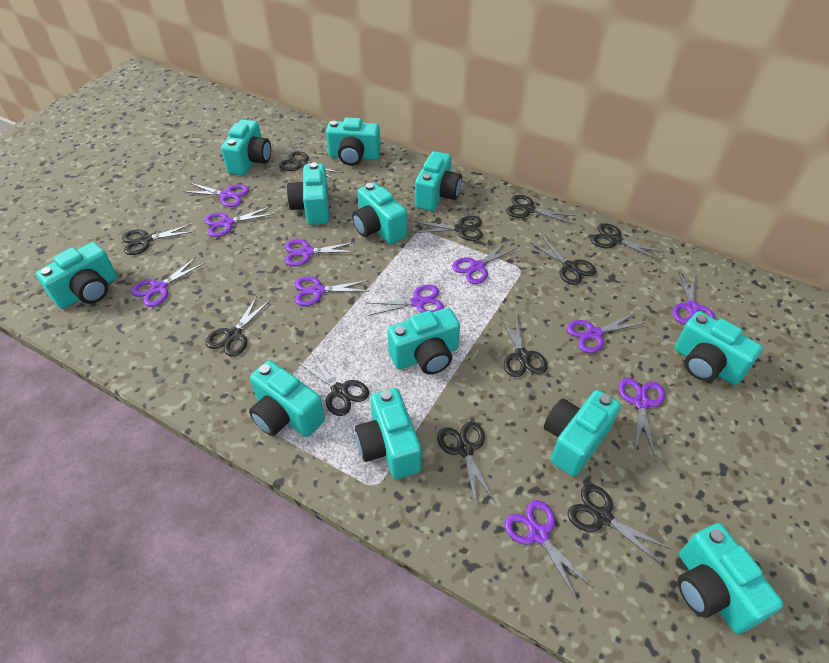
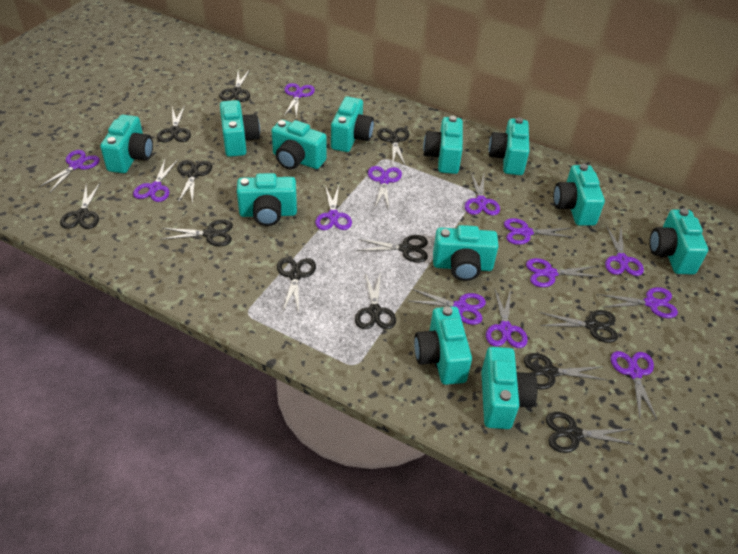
black scissors: 11 -> 12
purple scissors: 11 -> 13

